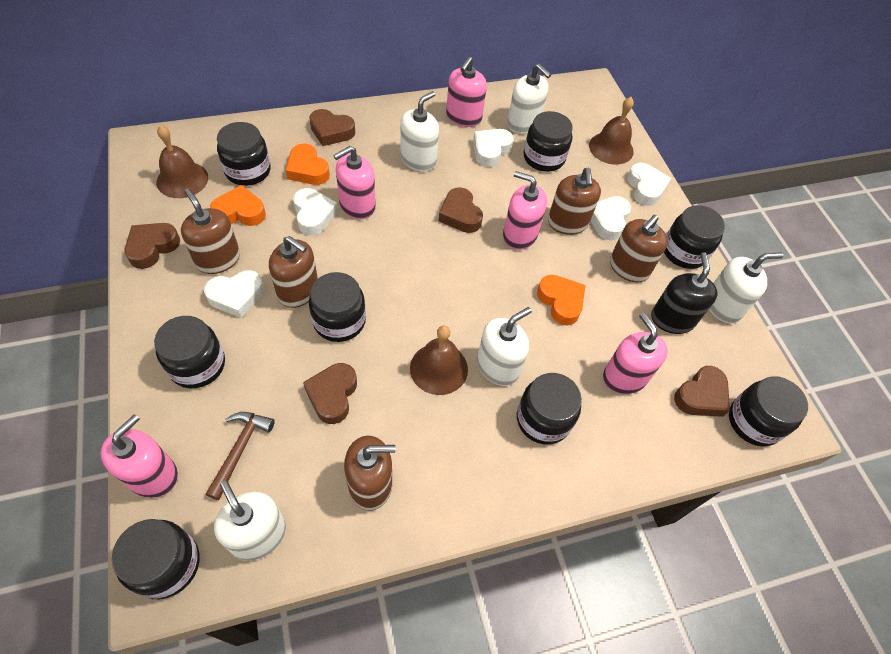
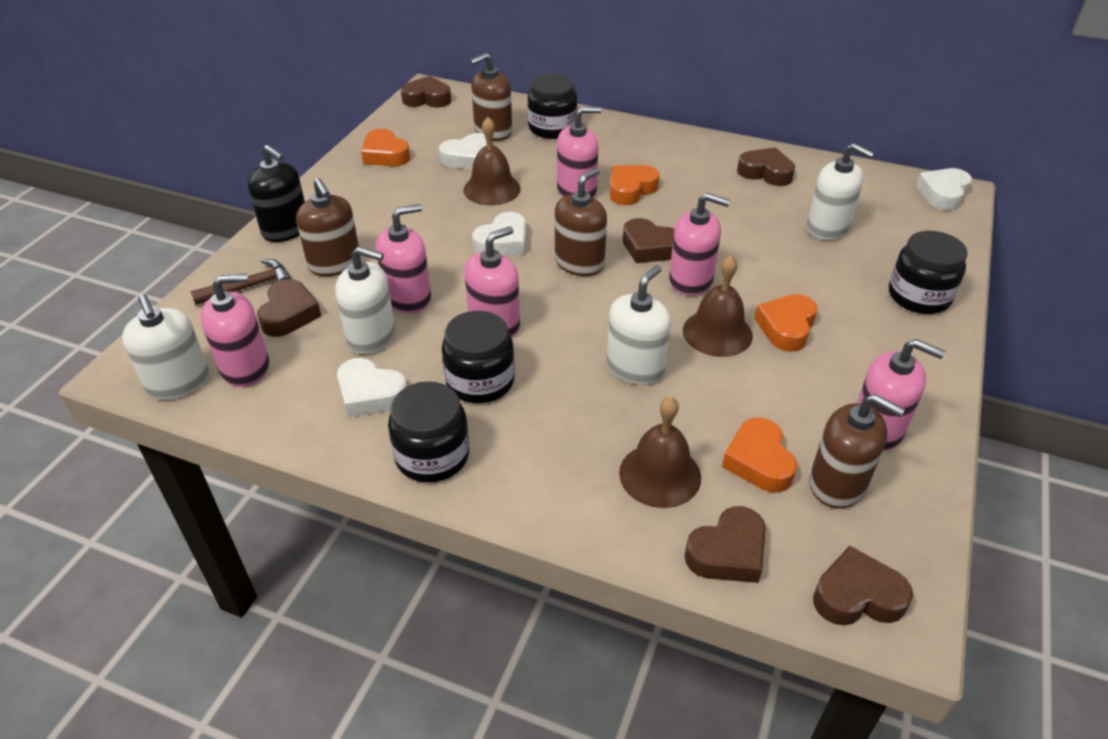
black jar: 8 -> 4
brown heart: 5 -> 6
brown soap dispenser: 5 -> 4
orange heart: 3 -> 4
pink soap dispenser: 5 -> 6
white heart: 5 -> 4
white soap dispenser: 5 -> 4

